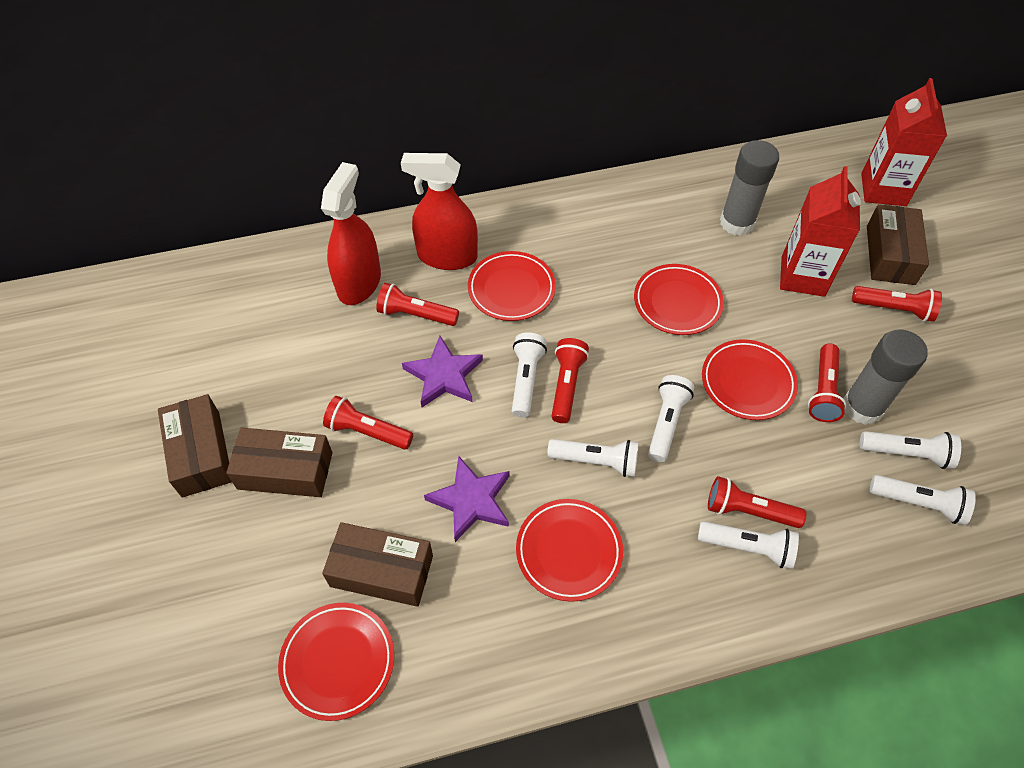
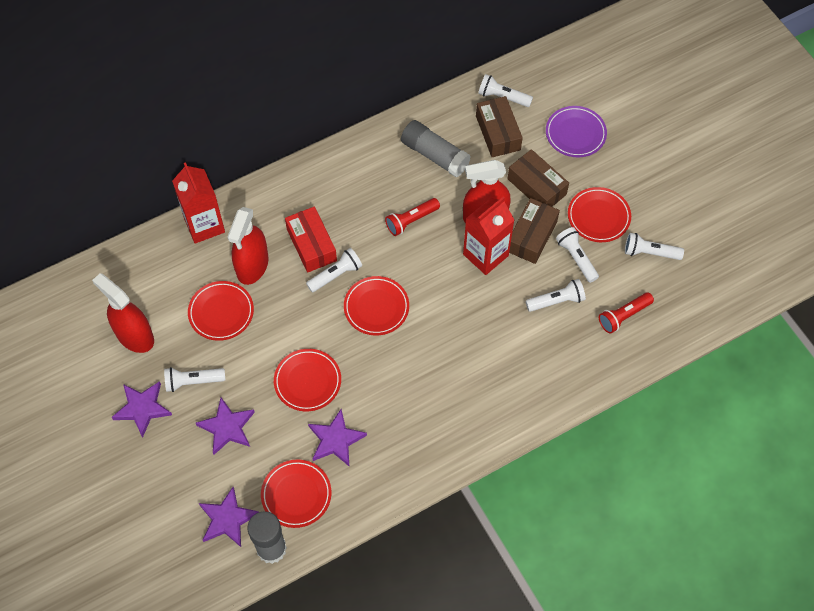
brown box: 4 -> 3
purple plate: 0 -> 1
purple star: 2 -> 4
red box: 0 -> 1
red flashlight: 6 -> 2
red spray bottle: 2 -> 3

